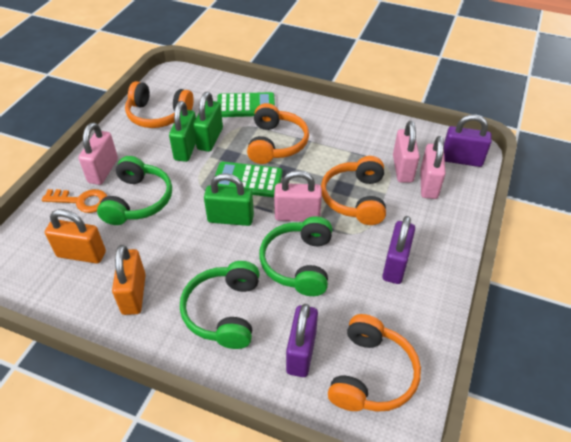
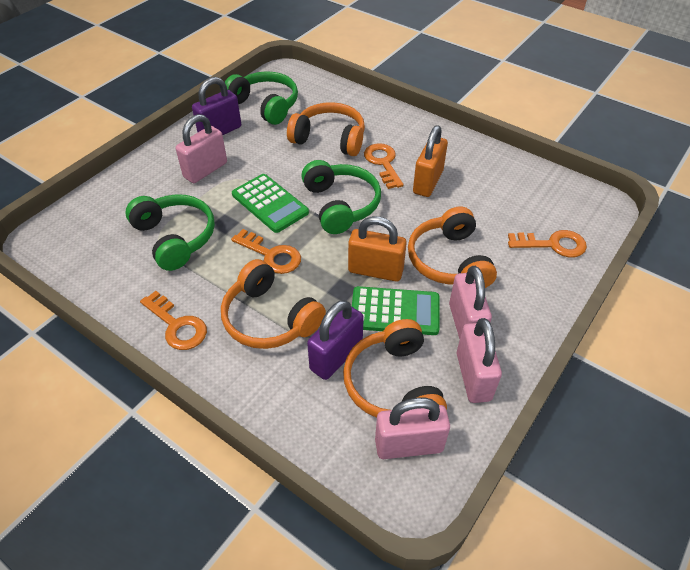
green padlock: 3 -> 0
orange key: 1 -> 4
purple padlock: 3 -> 2

